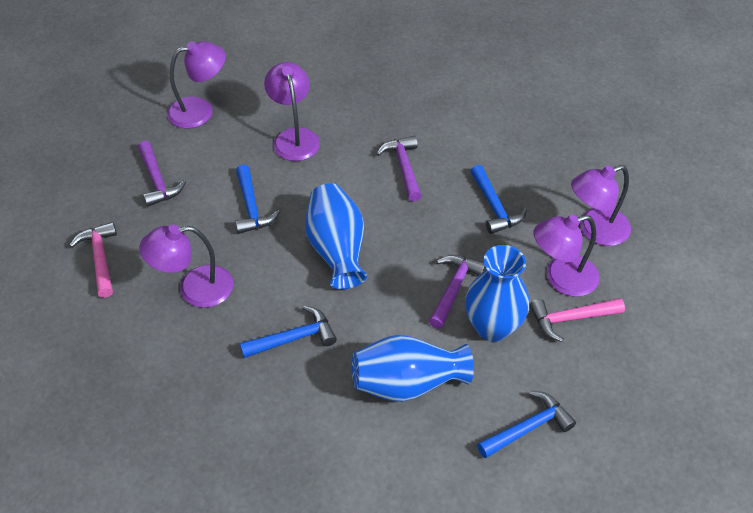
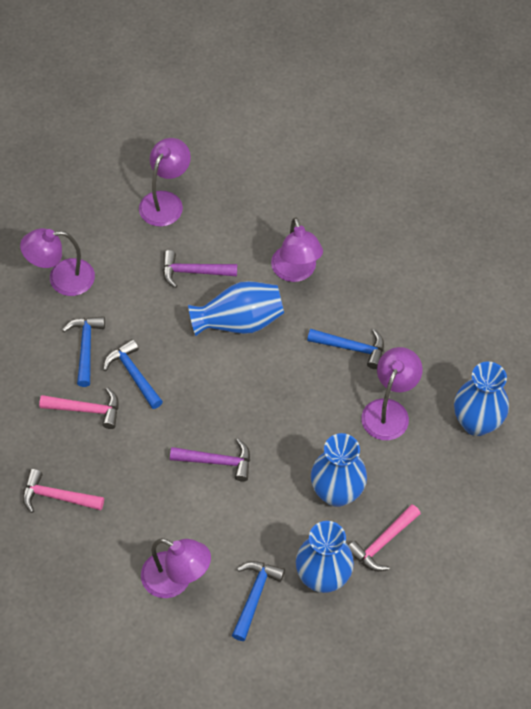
blue vase: 3 -> 4
pink hammer: 2 -> 3
purple hammer: 3 -> 2

